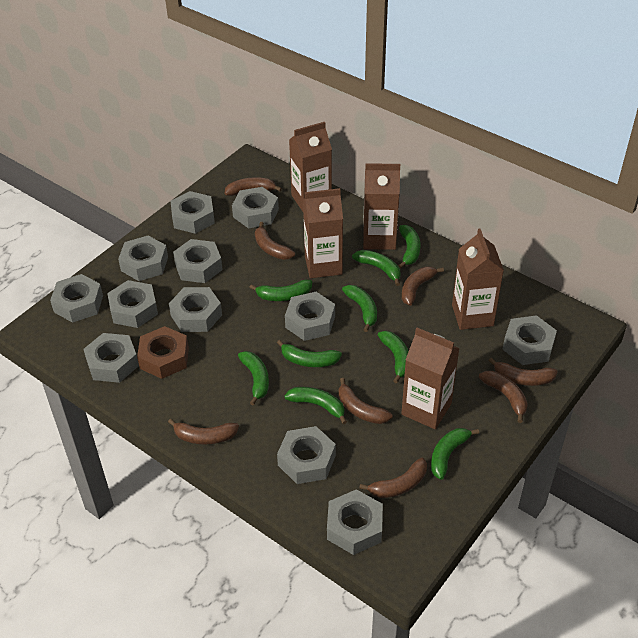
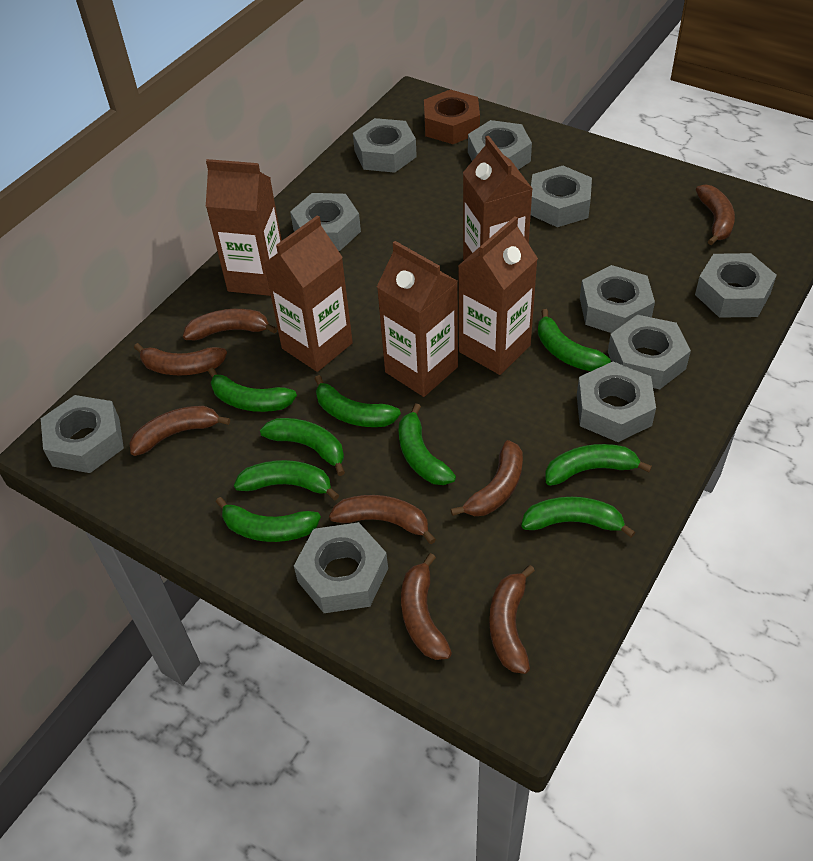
grey nut: 12 -> 10

